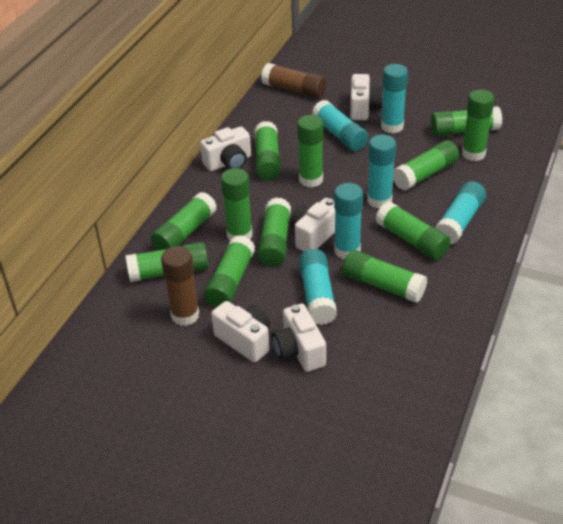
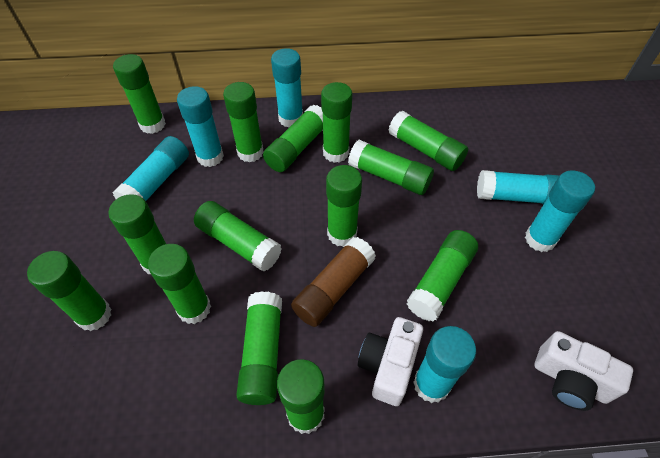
brown glue stick: 2 -> 1
green glue stick: 12 -> 14
white camera: 5 -> 2

